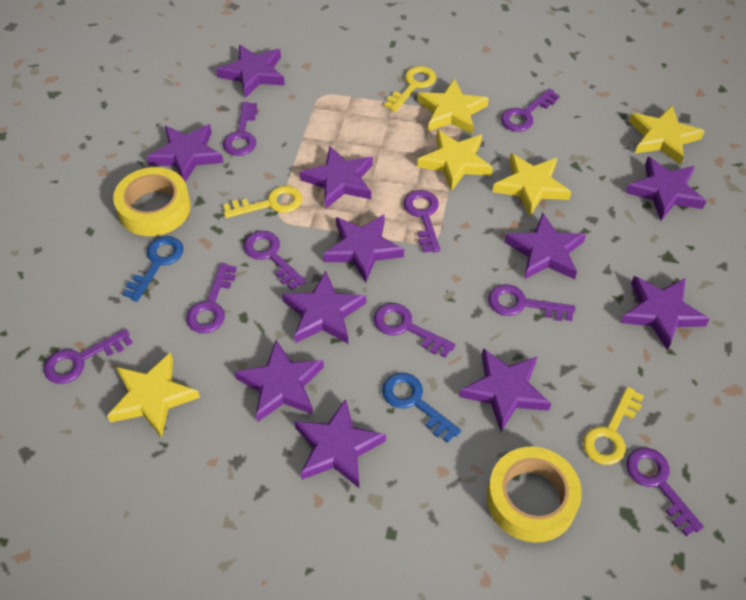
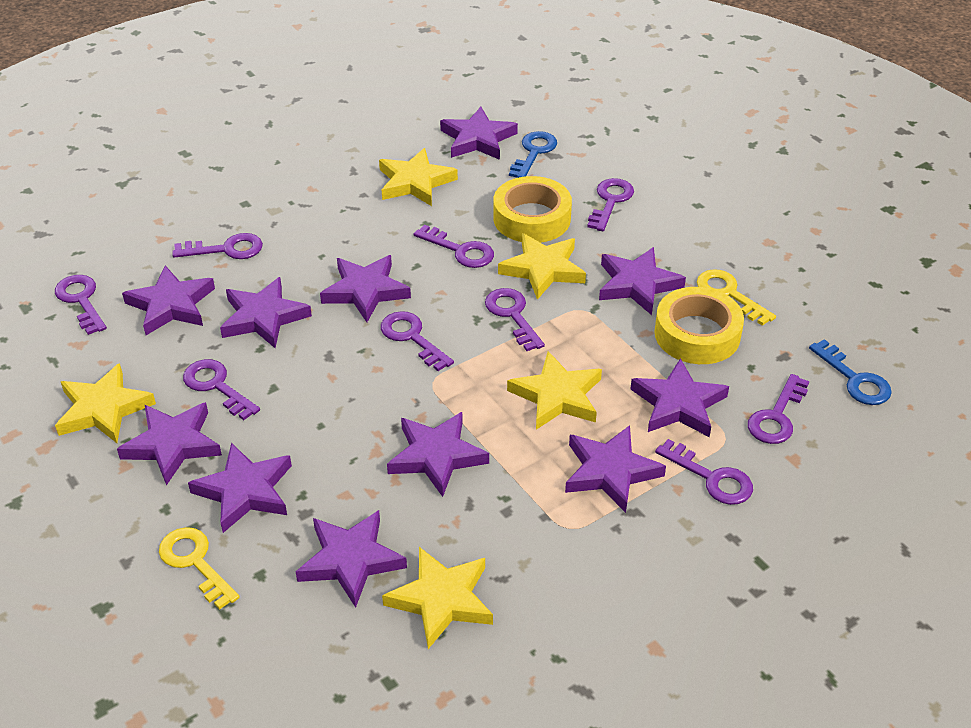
yellow key: 3 -> 2

